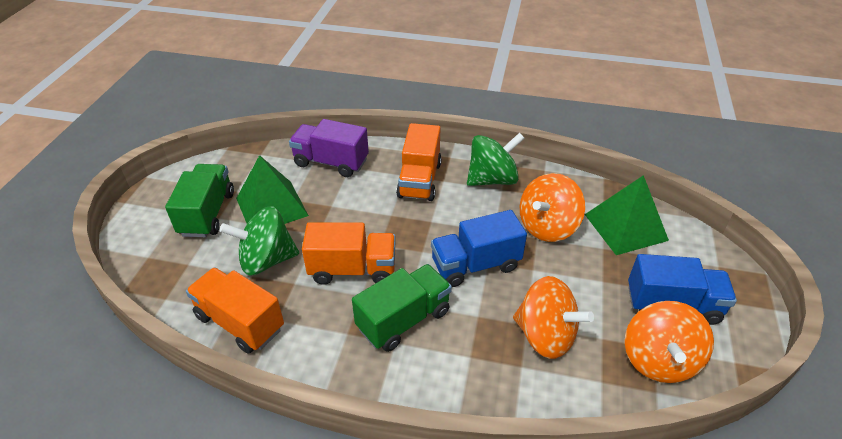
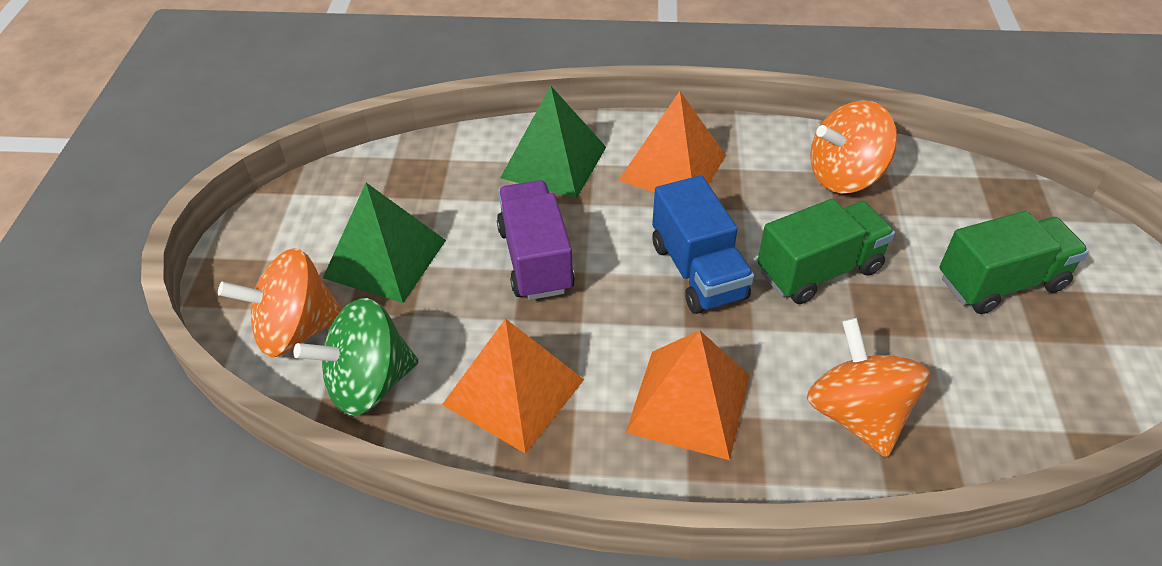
blue truck: 2 -> 1
green spinning top: 2 -> 1
orange pyramid: 0 -> 3
orange truck: 3 -> 0

